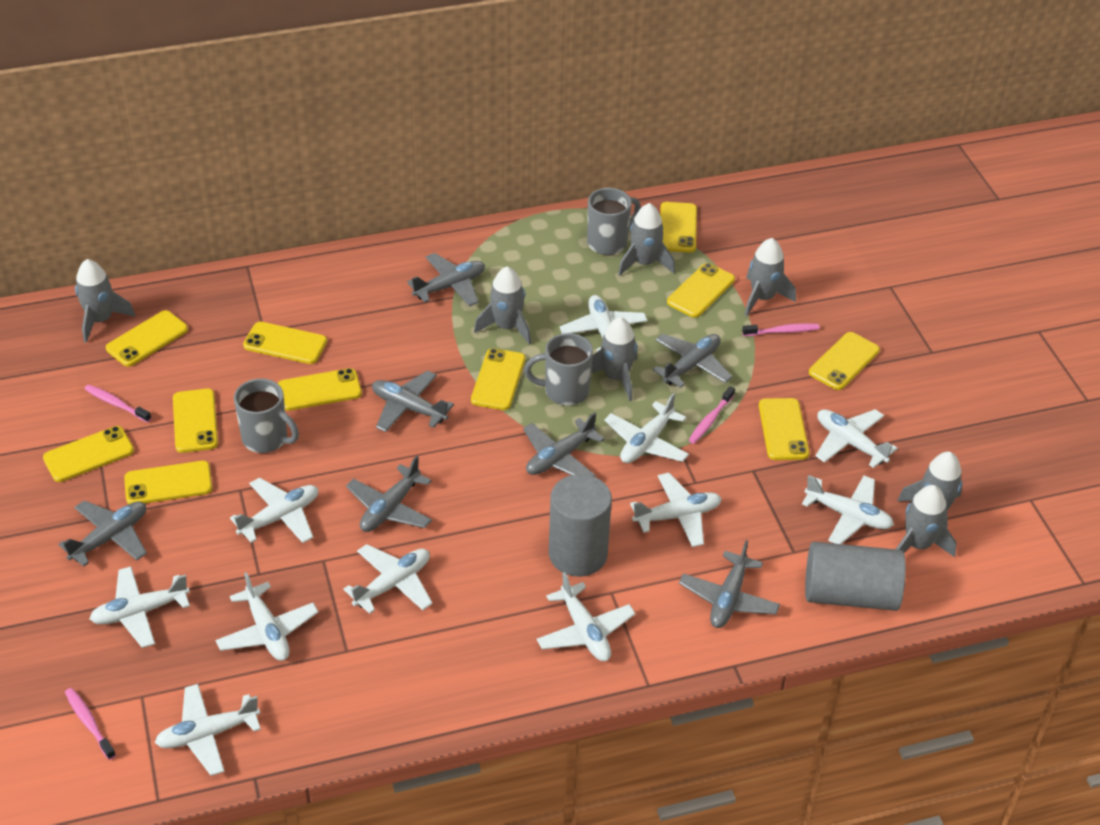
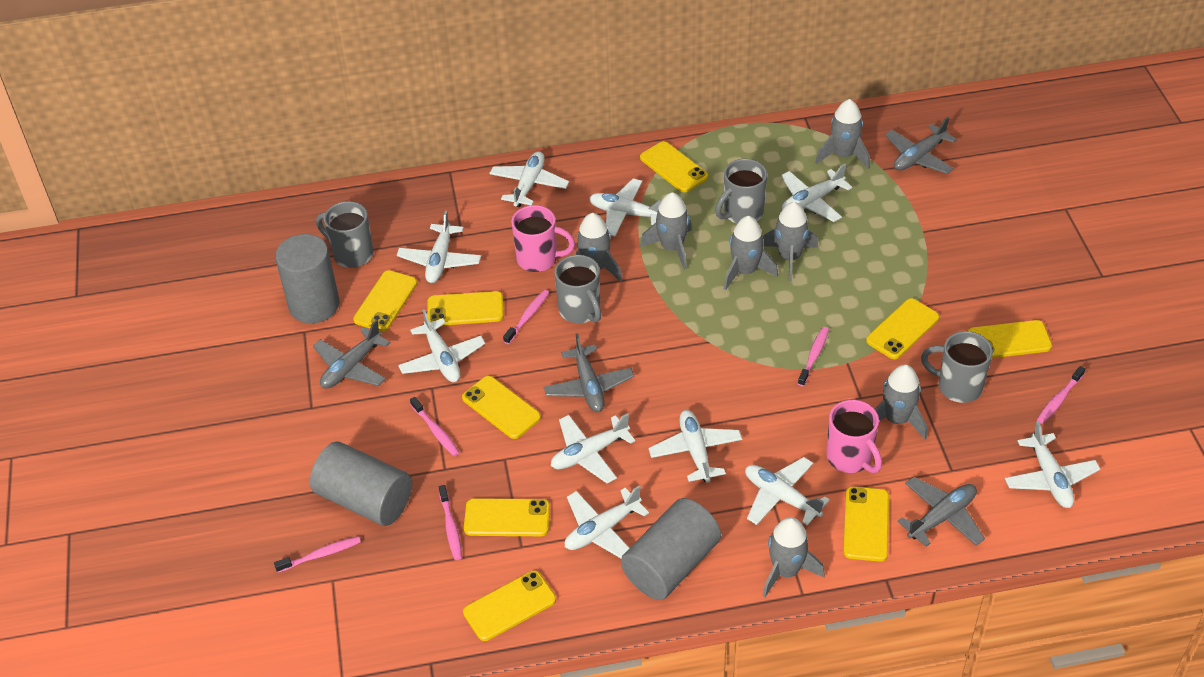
grey cylinder: 2 -> 3
grey mug: 3 -> 4
grey plane: 7 -> 4
pink mug: 0 -> 2
pink toothbrush: 4 -> 6
white plane: 11 -> 10
yellow phone: 11 -> 9

